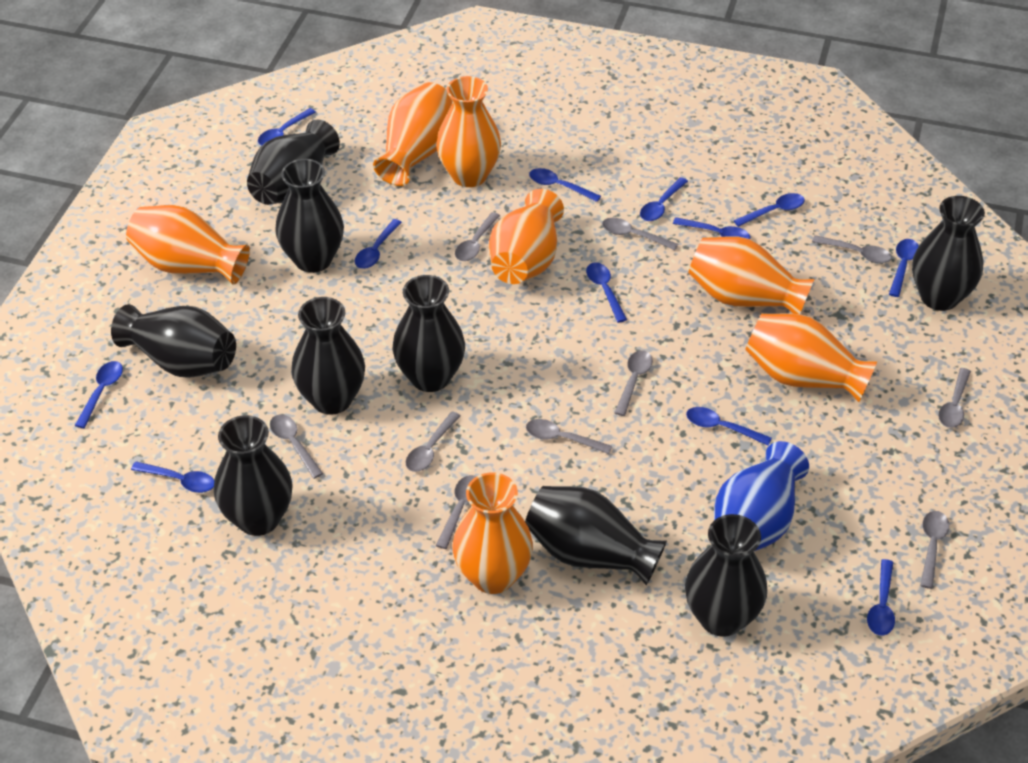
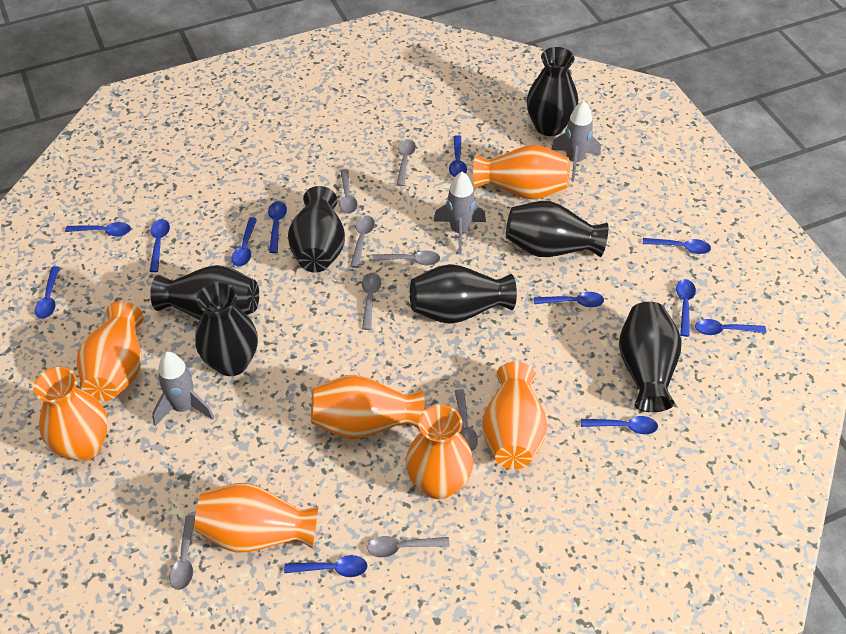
black vase: 9 -> 7
blue vase: 1 -> 0
grey rocket: 0 -> 3
grey spoon: 10 -> 8

